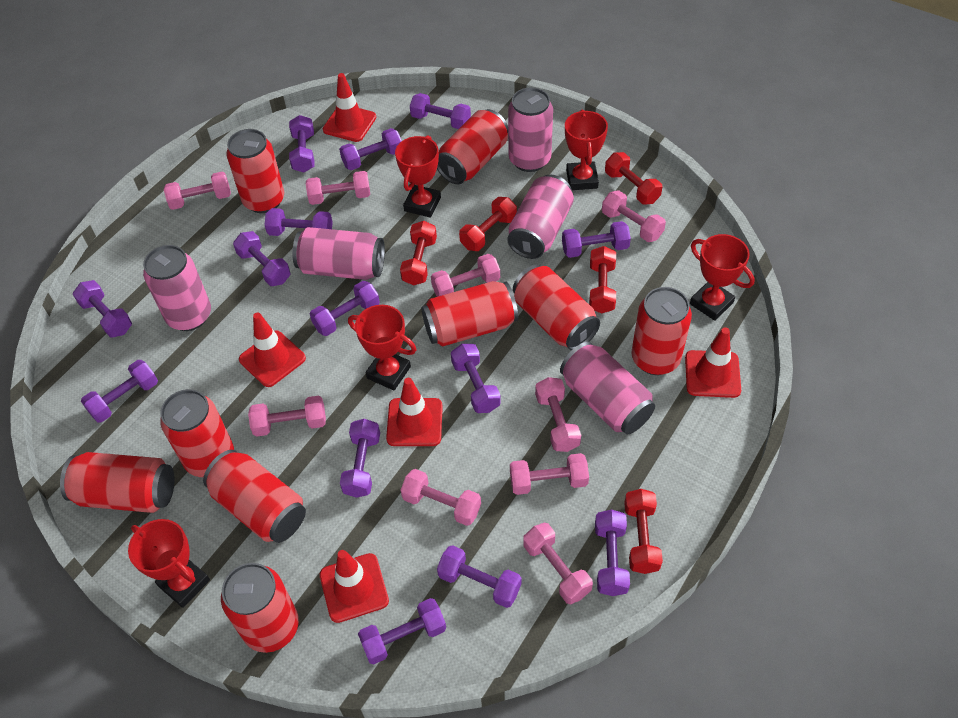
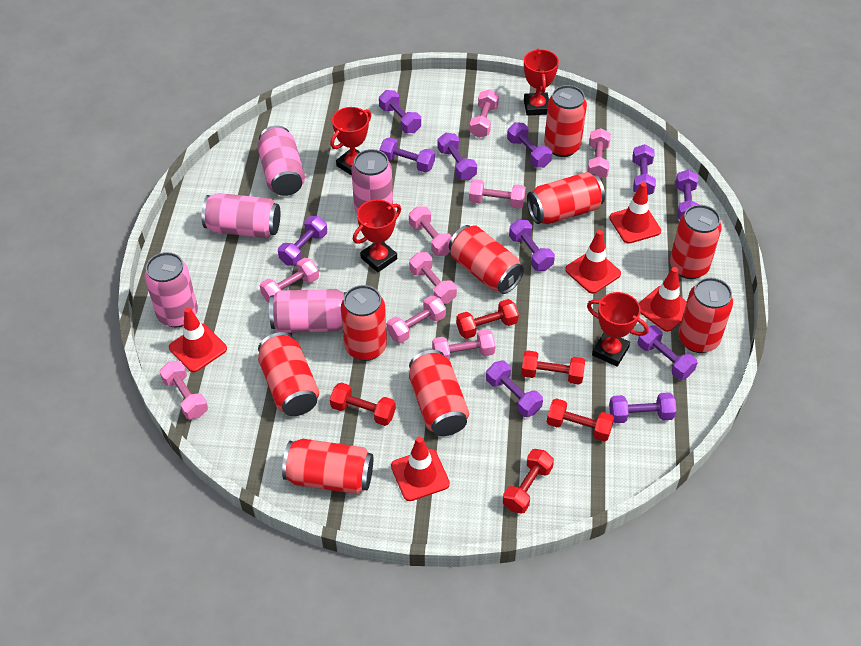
purple dumbbell: 14 -> 11
red trophy: 5 -> 4

